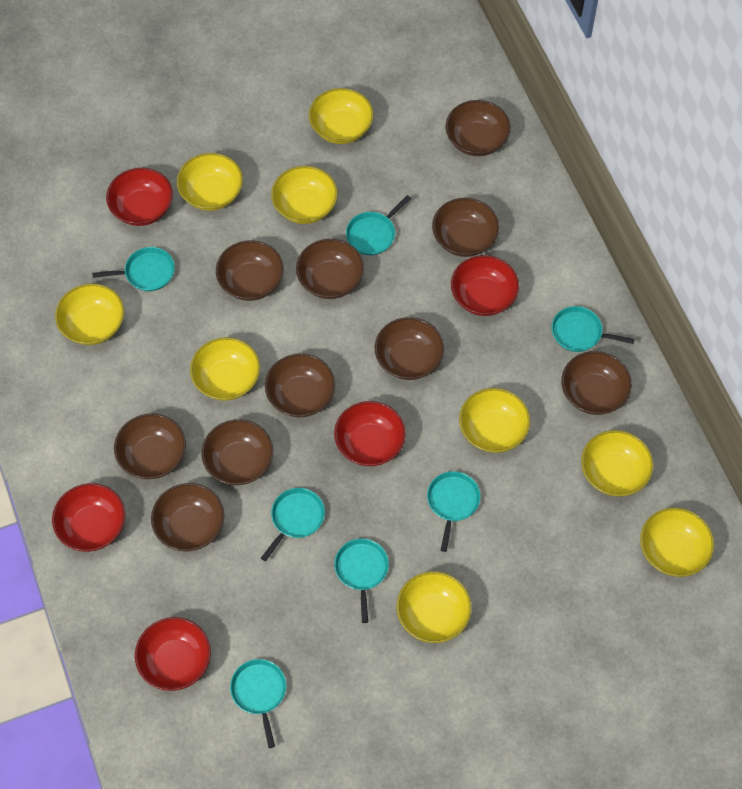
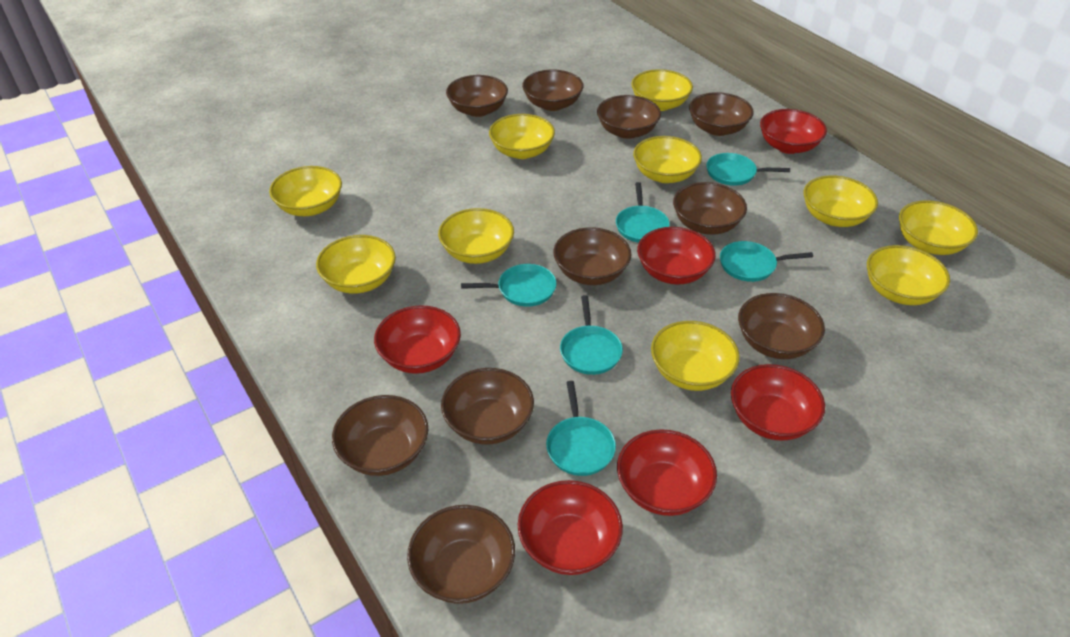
red bowl: 5 -> 6
turquoise pan: 7 -> 6
yellow bowl: 9 -> 10

